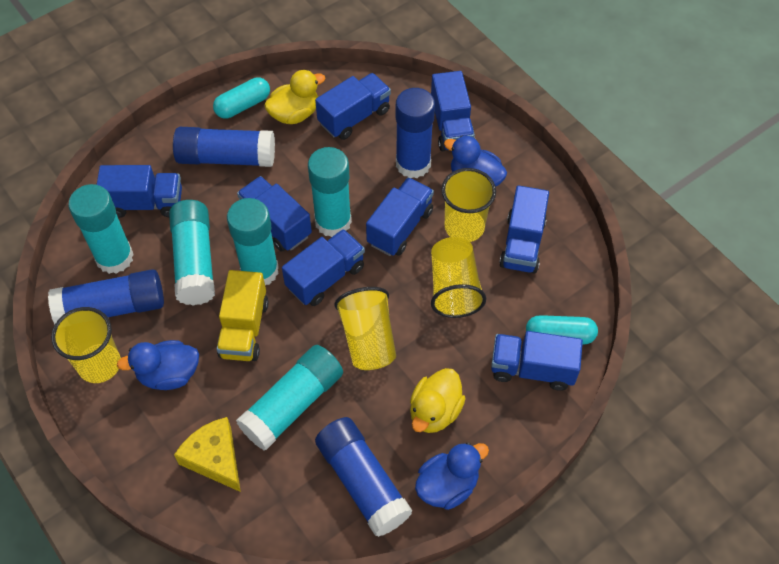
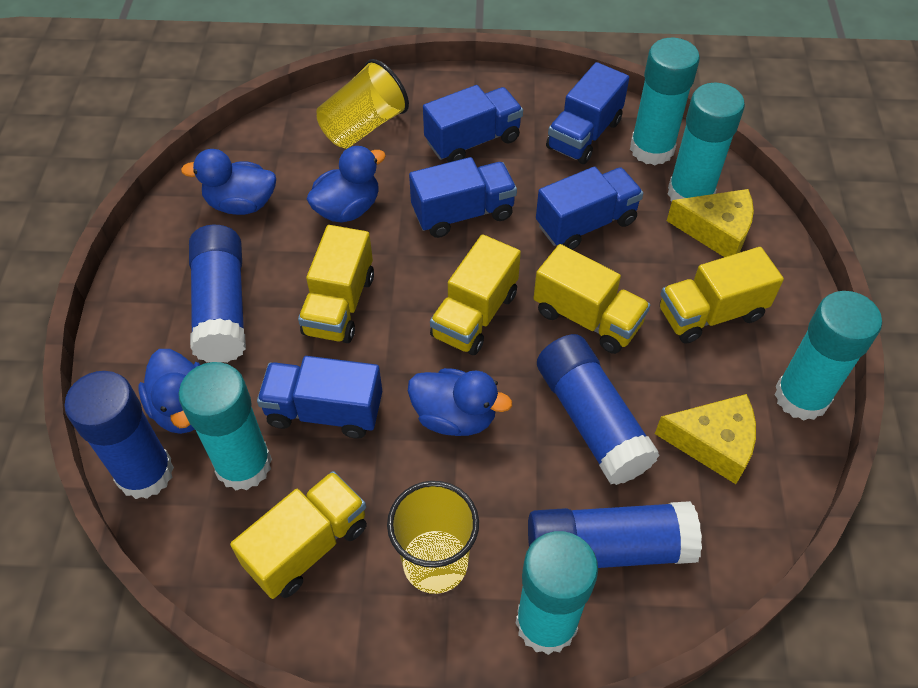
blue duck: 3 -> 4
blue truck: 8 -> 5
turquoise capsule: 2 -> 0
yellow cheese: 1 -> 2
yellow cup: 4 -> 2
yellow duck: 2 -> 0
yellow truck: 1 -> 5

